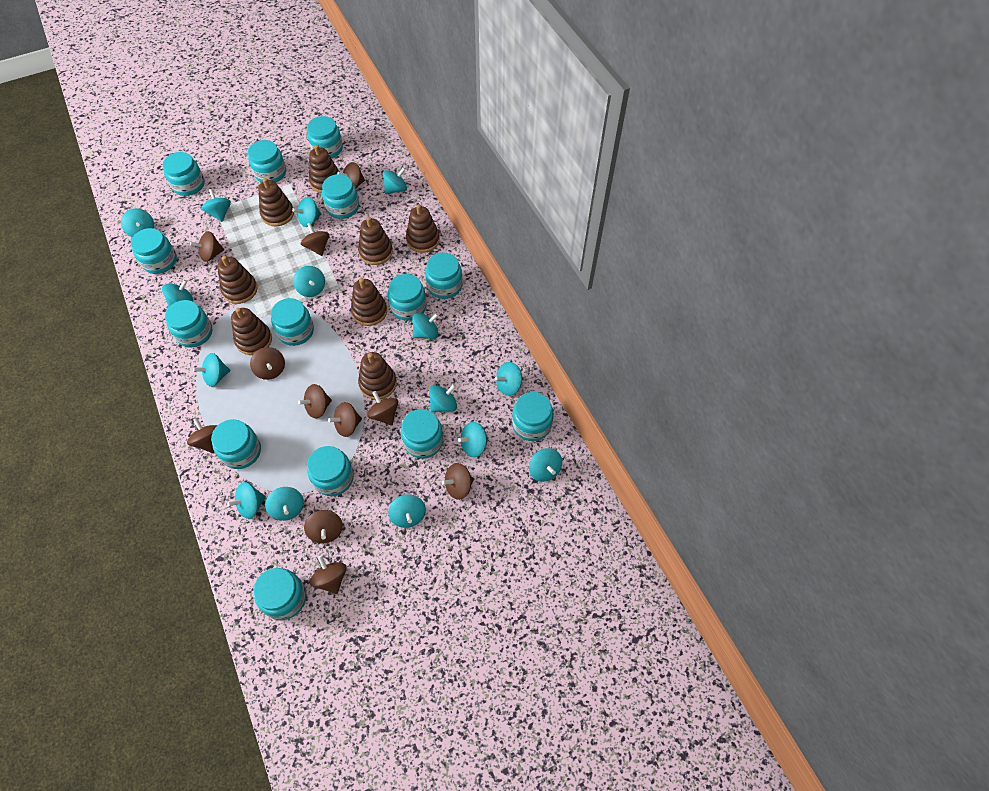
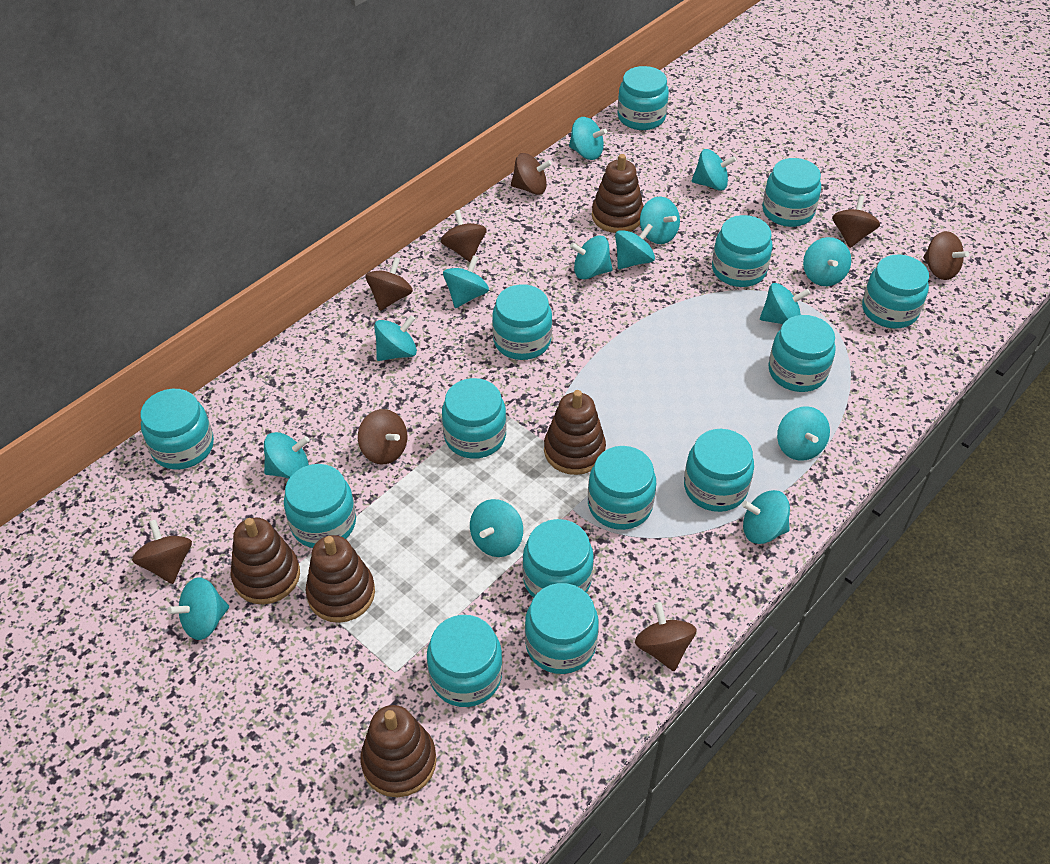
brown spinning top: 11 -> 8
brown stacking toy: 8 -> 5
turquoise spinning top: 15 -> 14

